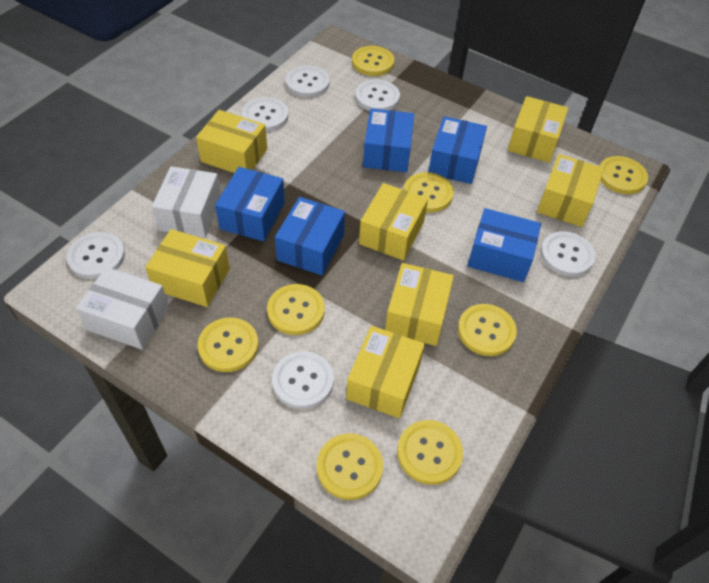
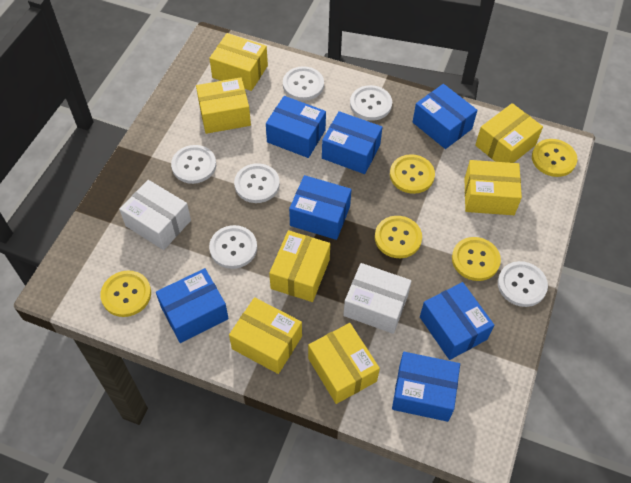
blue box: 5 -> 7
yellow button: 8 -> 5

